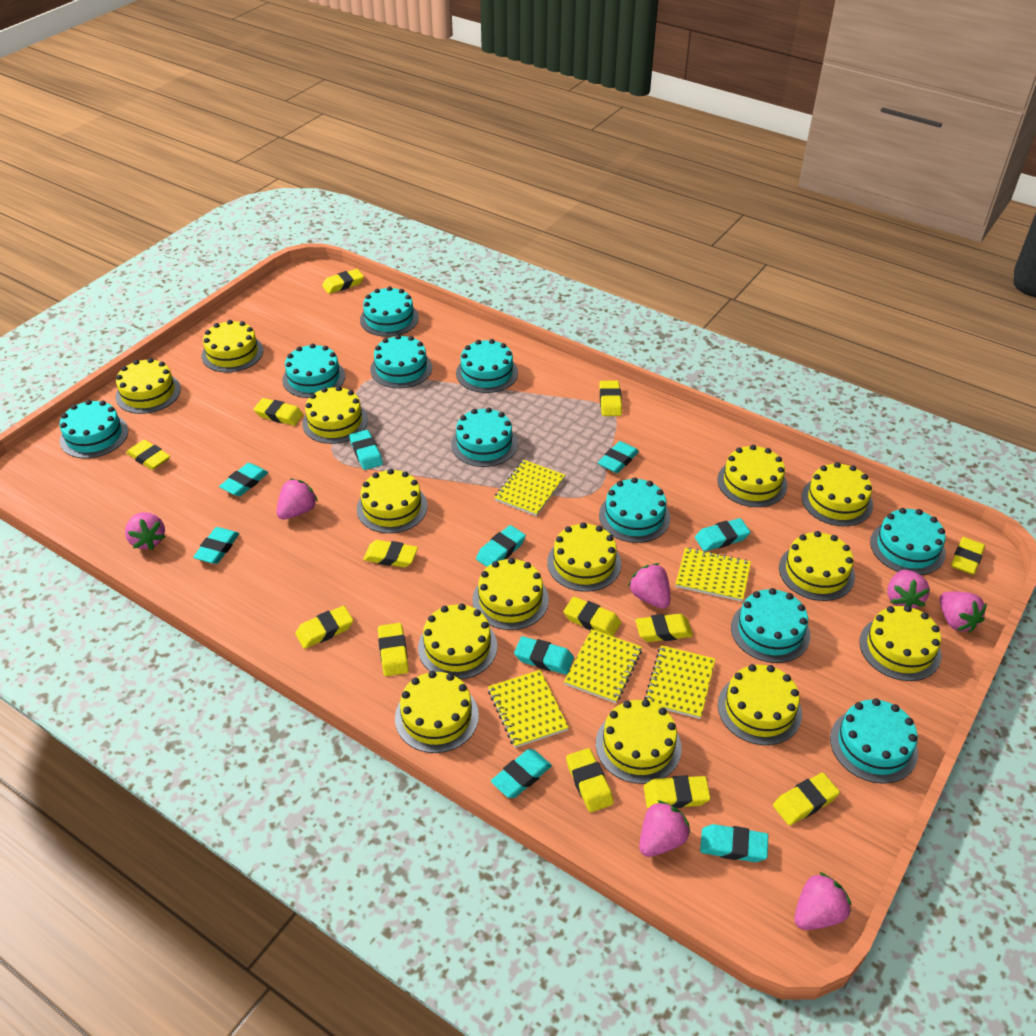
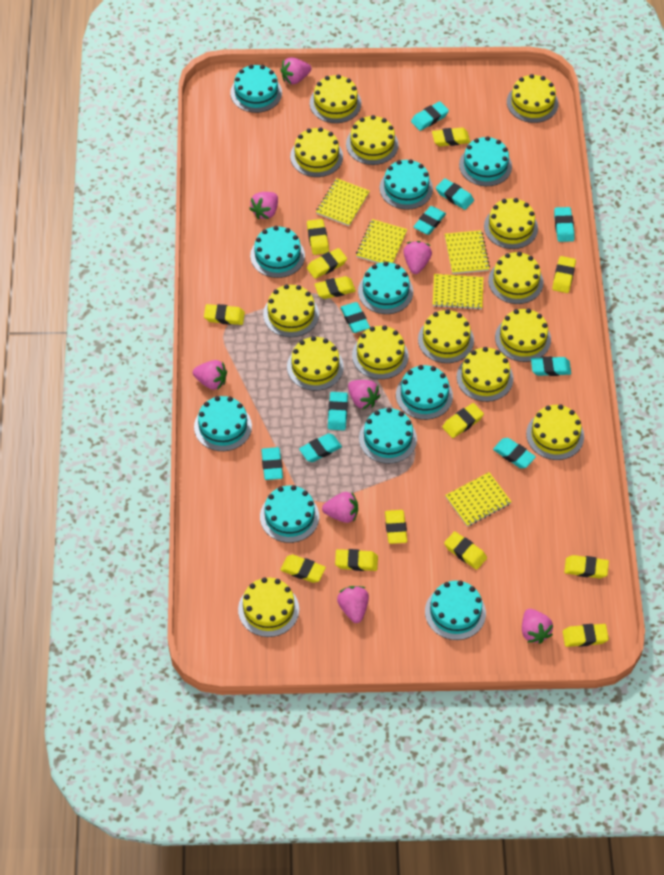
pink strawberry: 7 -> 8
turquoise eraser: 9 -> 10

